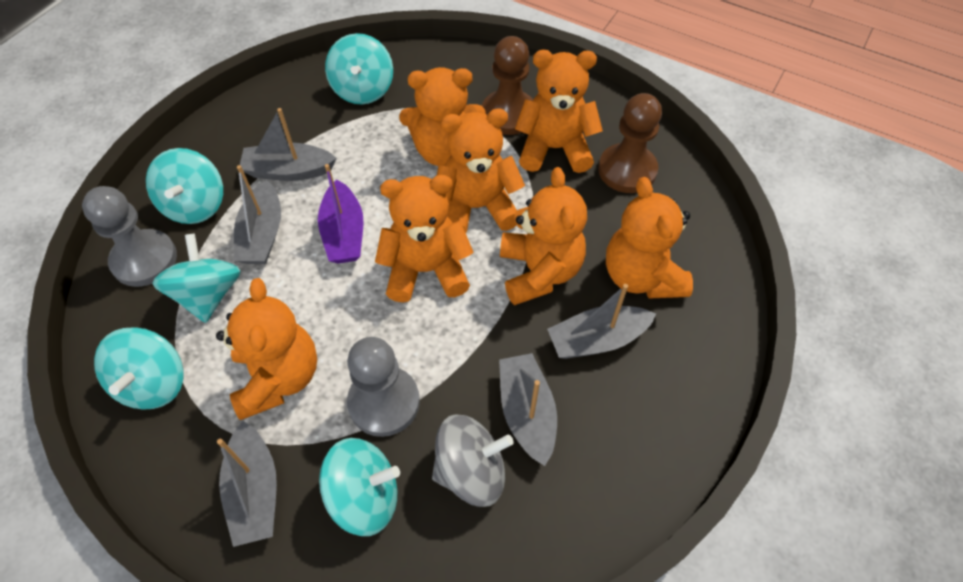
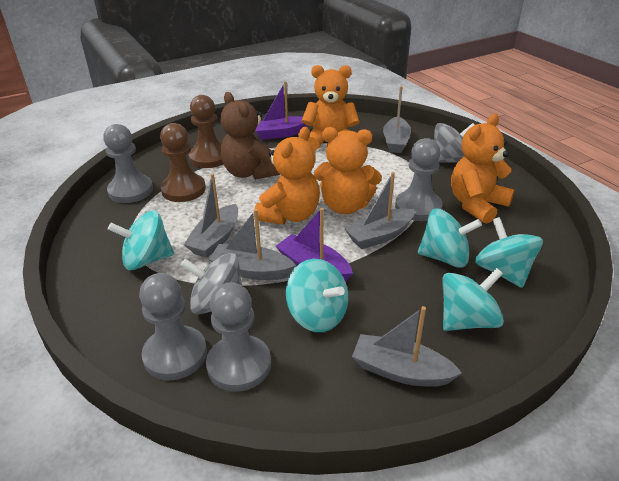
brown teddy bear: 0 -> 1
grey pawn: 2 -> 4
grey spinning top: 1 -> 2
orange teddy bear: 7 -> 4
purple boat: 1 -> 2

